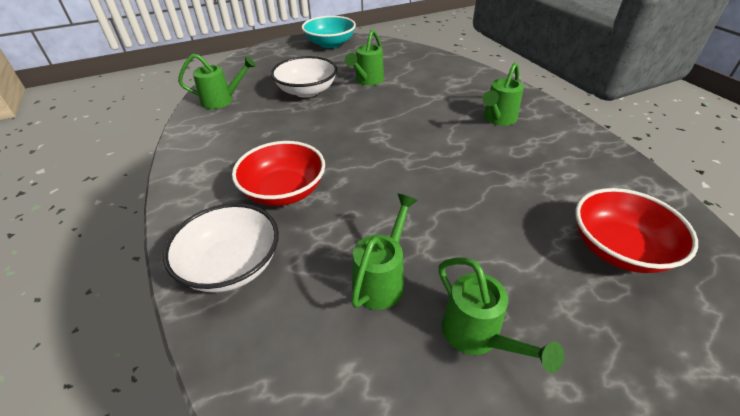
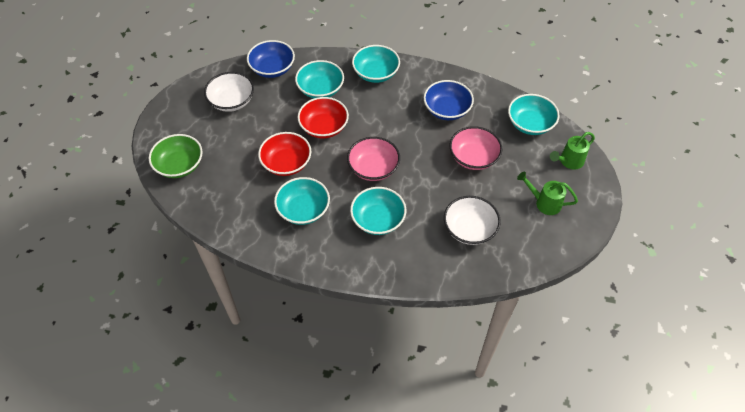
blue bowl: 0 -> 2
green bowl: 0 -> 1
green watering can: 5 -> 2
pink bowl: 0 -> 2
turquoise bowl: 1 -> 5

